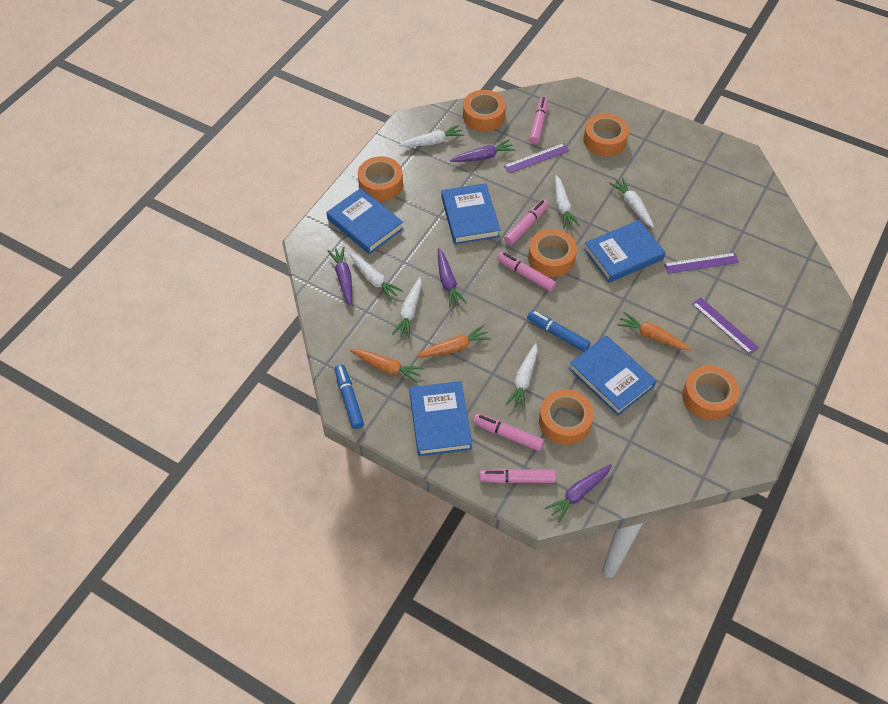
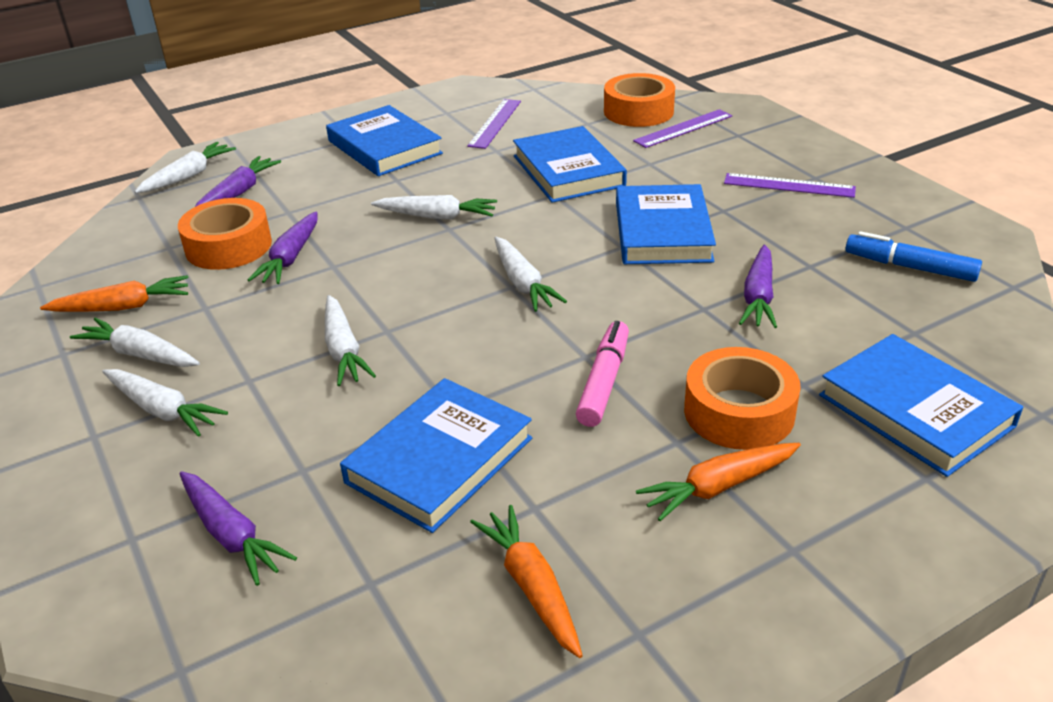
blue marker: 2 -> 1
orange tape: 6 -> 3
pink marker: 5 -> 1

